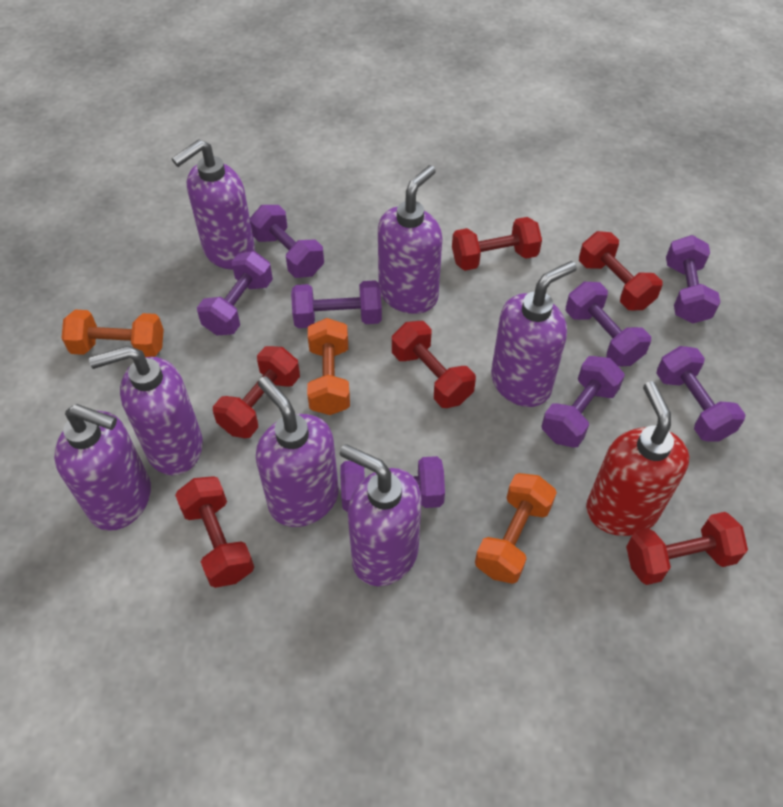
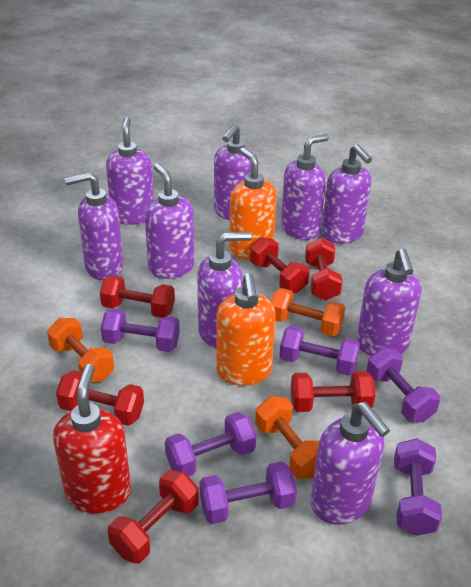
orange soap dispenser: 0 -> 2
purple dumbbell: 8 -> 6
purple soap dispenser: 7 -> 9

